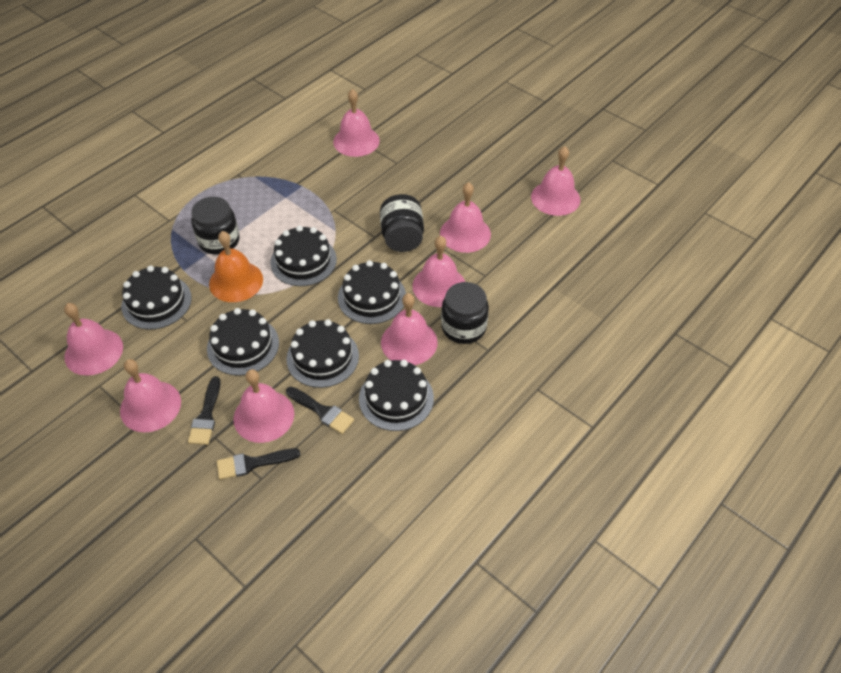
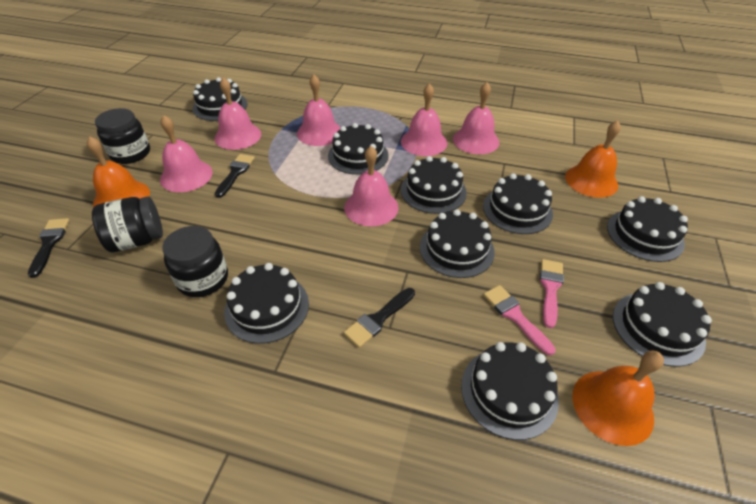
black cake: 6 -> 9
orange bell: 1 -> 3
pink bell: 8 -> 6
pink brush: 0 -> 2

